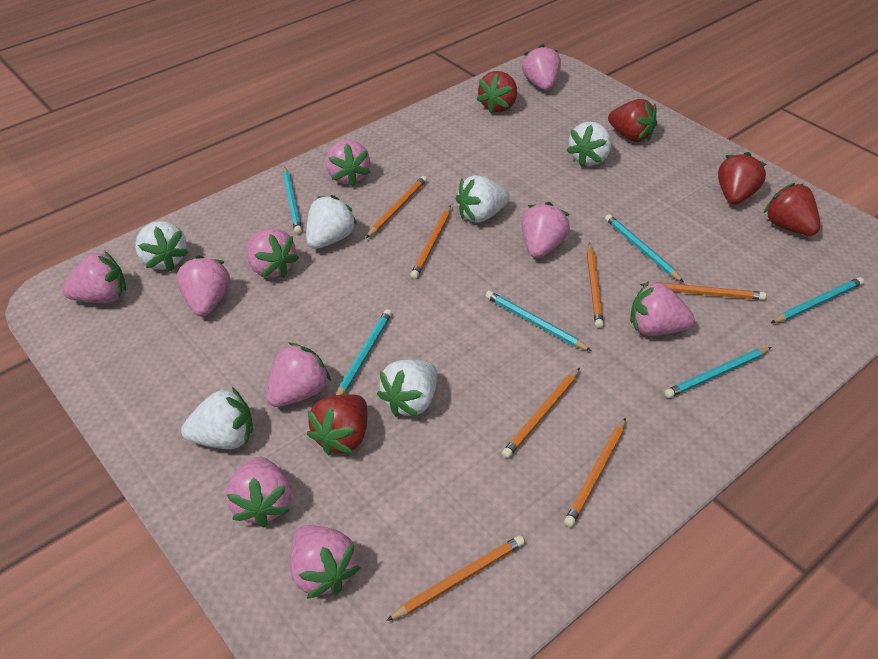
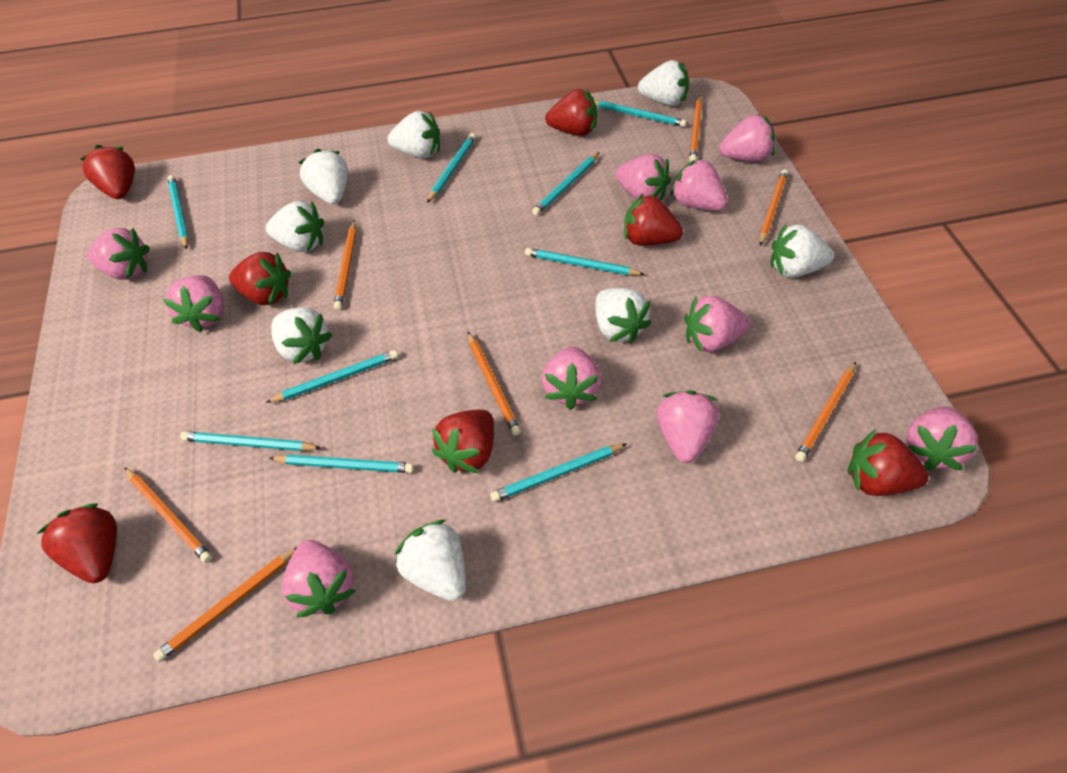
red strawberry: 5 -> 7
turquoise pencil: 6 -> 9
white strawberry: 6 -> 8

